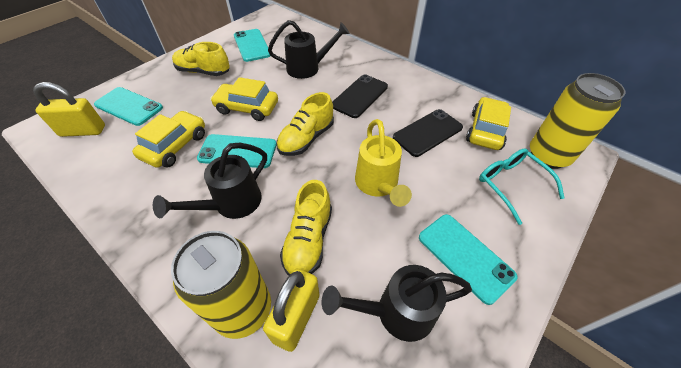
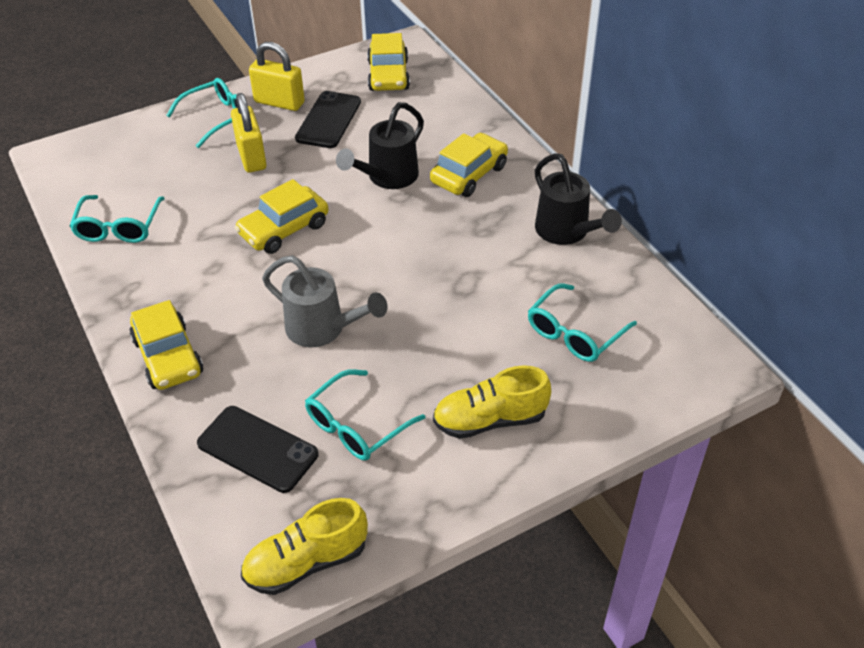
black watering can: 3 -> 2
grey watering can: 0 -> 1
turquoise glasses: 1 -> 4
turquoise phone: 4 -> 0
yellow can: 2 -> 0
yellow car: 3 -> 4
yellow shoe: 3 -> 2
yellow watering can: 1 -> 0

